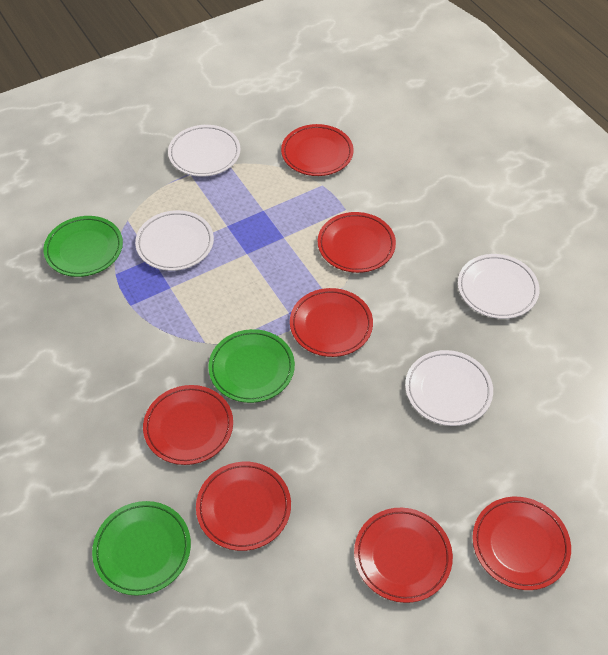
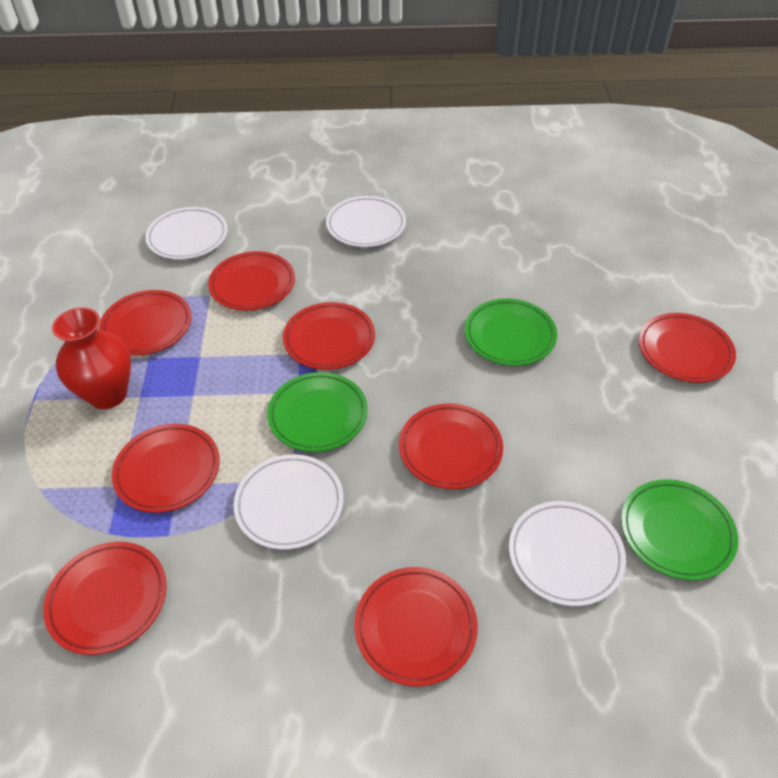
red plate: 7 -> 8
red vase: 0 -> 1

